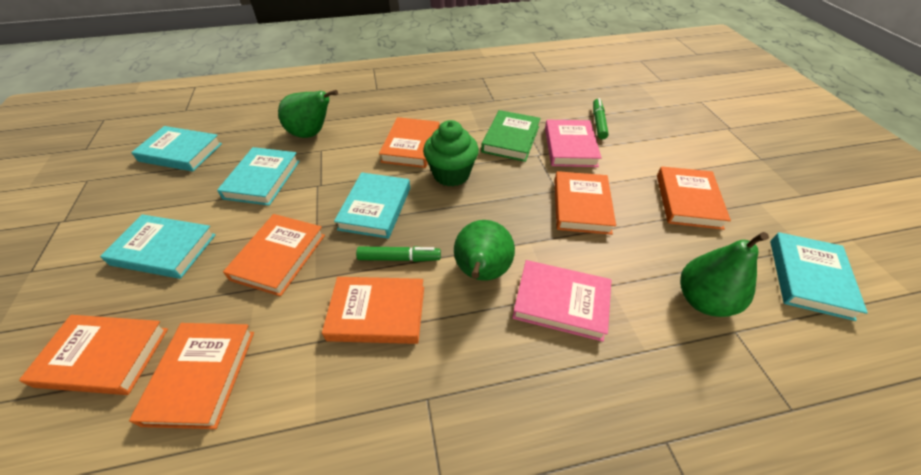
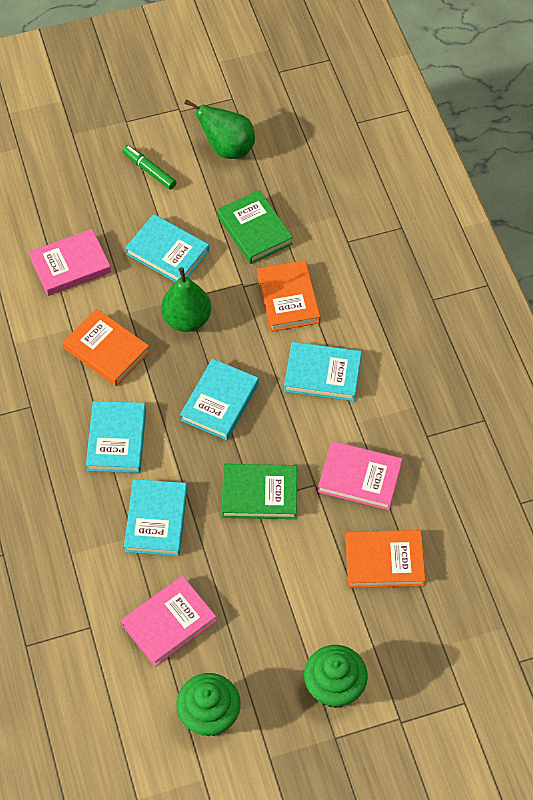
green book: 1 -> 2
green cupcake: 1 -> 2
green marker: 2 -> 1
green pear: 3 -> 2
orange book: 7 -> 3
pink book: 2 -> 3

